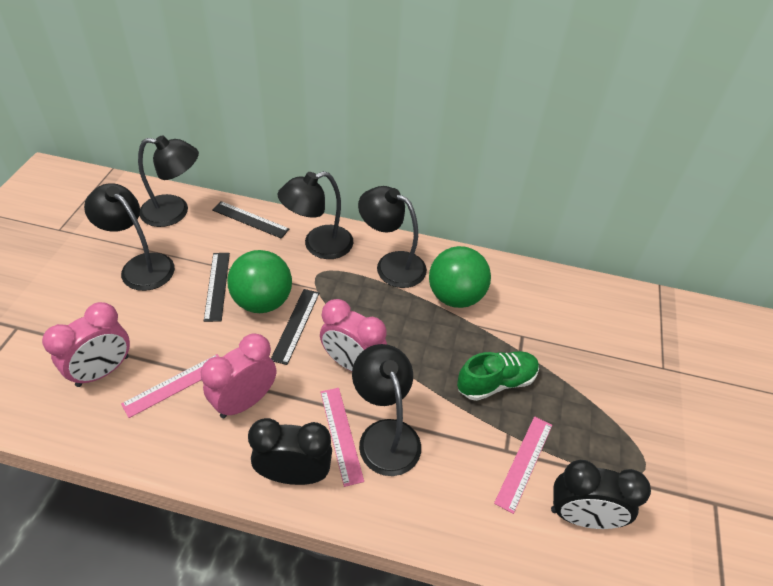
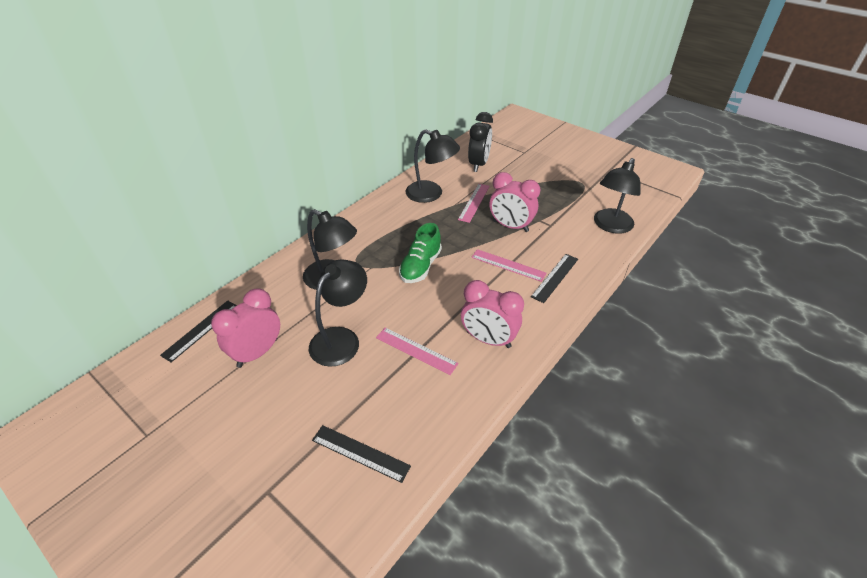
black clock: 2 -> 1
black lamp: 5 -> 4
green ball: 2 -> 0

